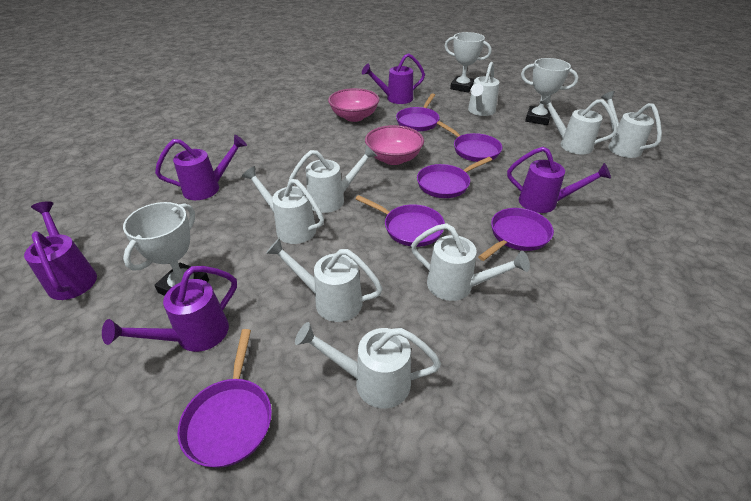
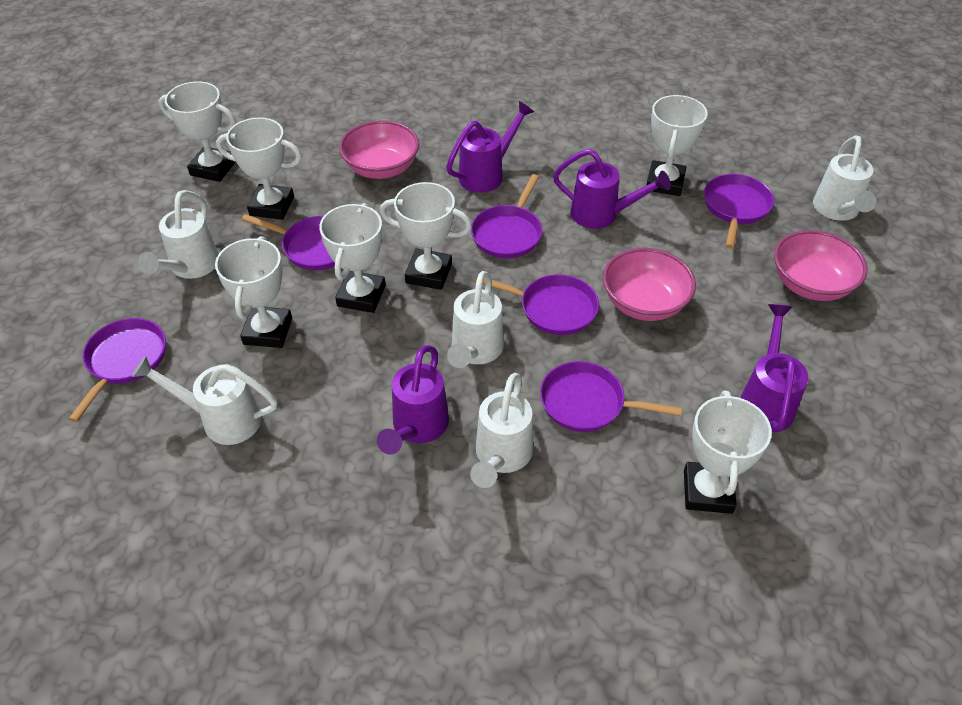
pink bowl: 2 -> 3
purple watering can: 5 -> 4
white trophy: 3 -> 7
white watering can: 8 -> 5

